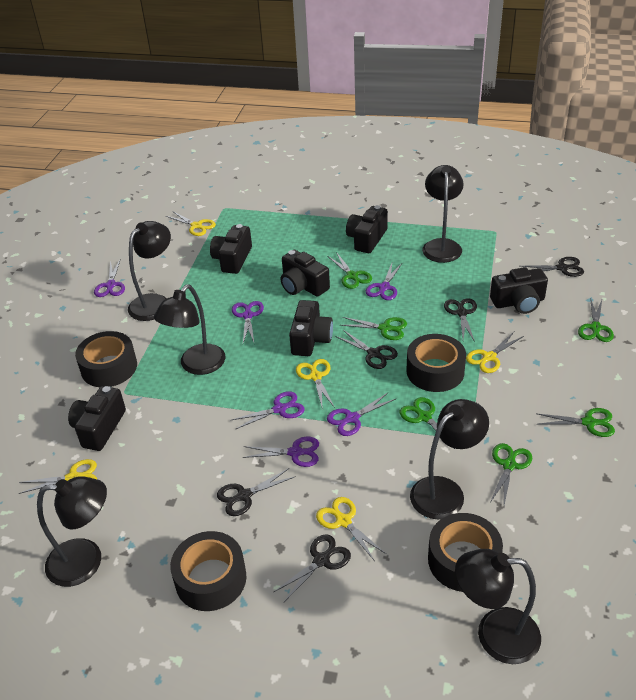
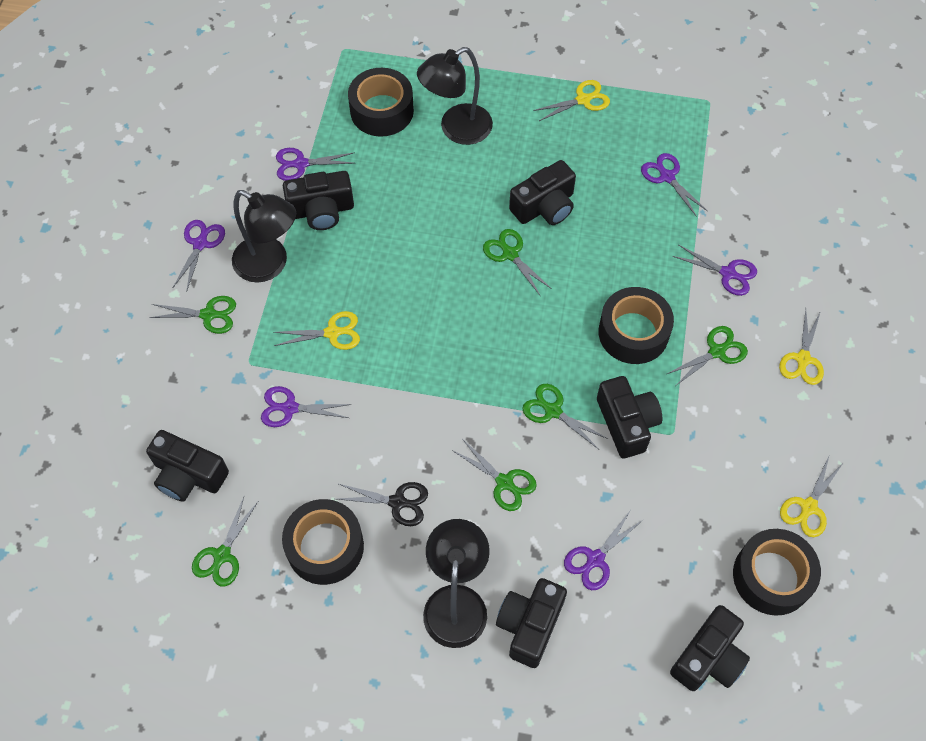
black lamp: 6 -> 3
black scissors: 5 -> 1
yellow scissors: 5 -> 4

